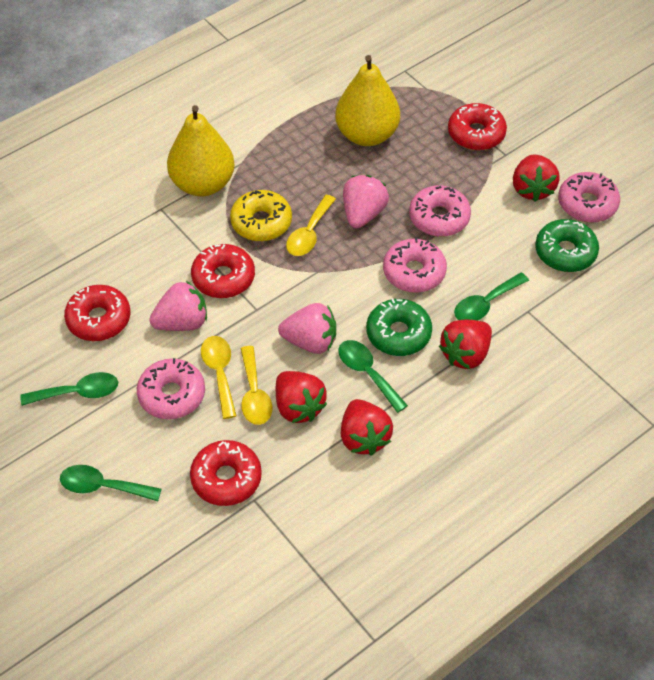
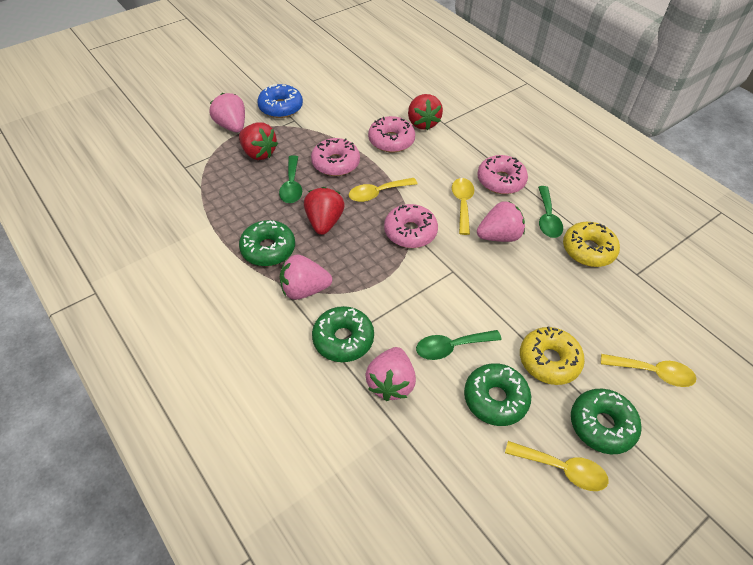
blue donut: 0 -> 1
green donut: 2 -> 4
green spoon: 4 -> 3
pink strawberry: 3 -> 4
red donut: 4 -> 0
red strawberry: 4 -> 3
yellow donut: 1 -> 2
yellow pear: 2 -> 0
yellow spoon: 3 -> 4

